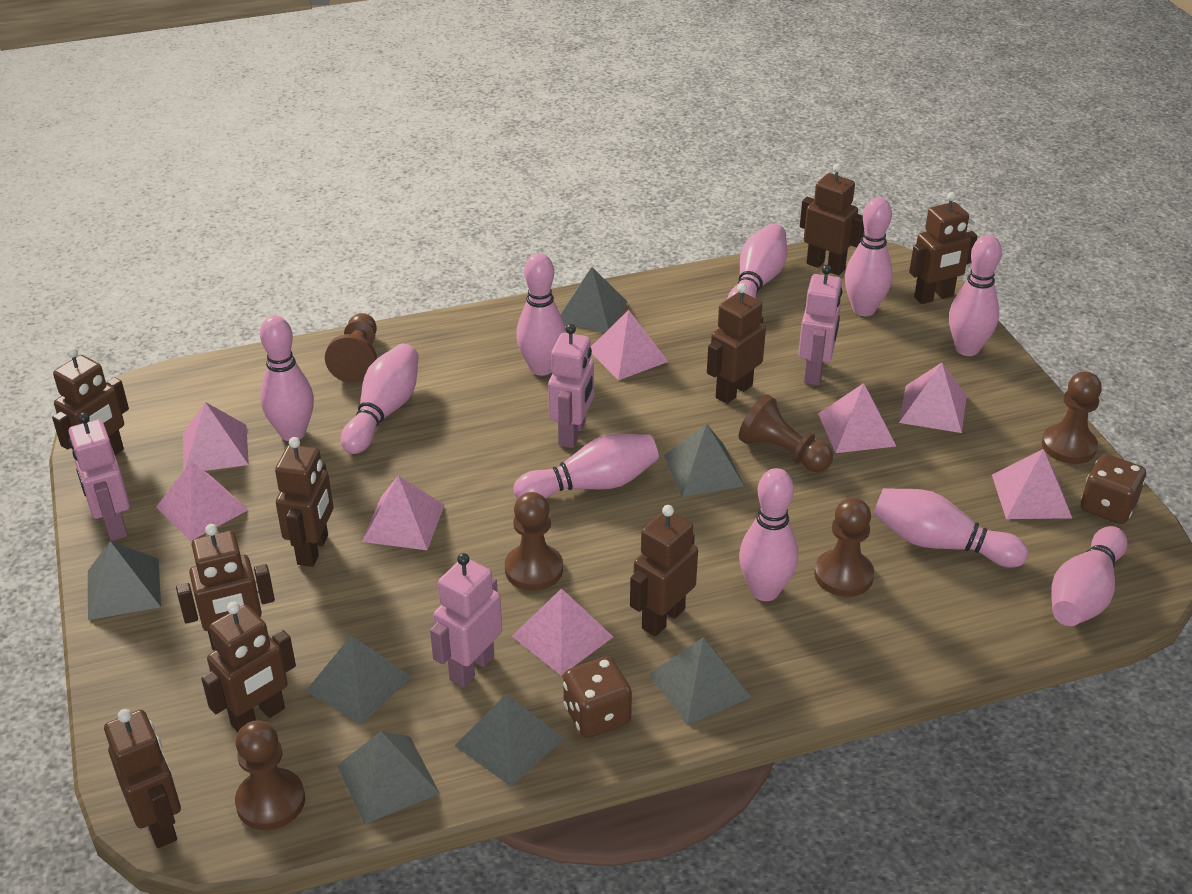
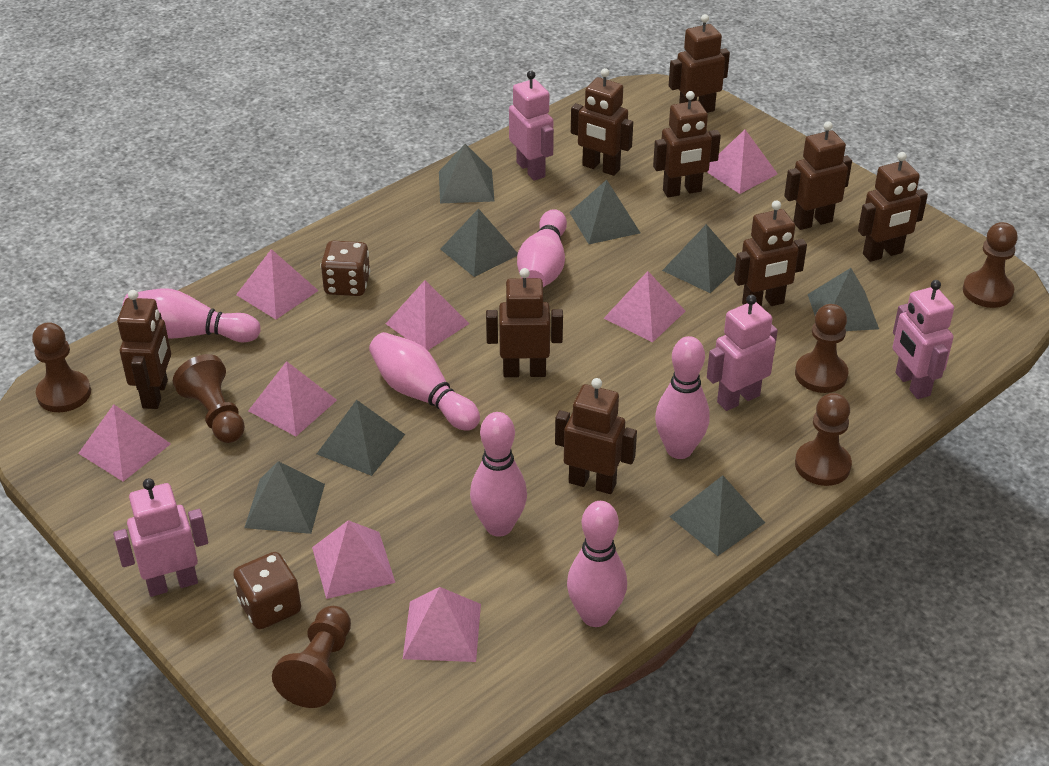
grey pyramid: 7 -> 8
pink bowling pin: 10 -> 6

